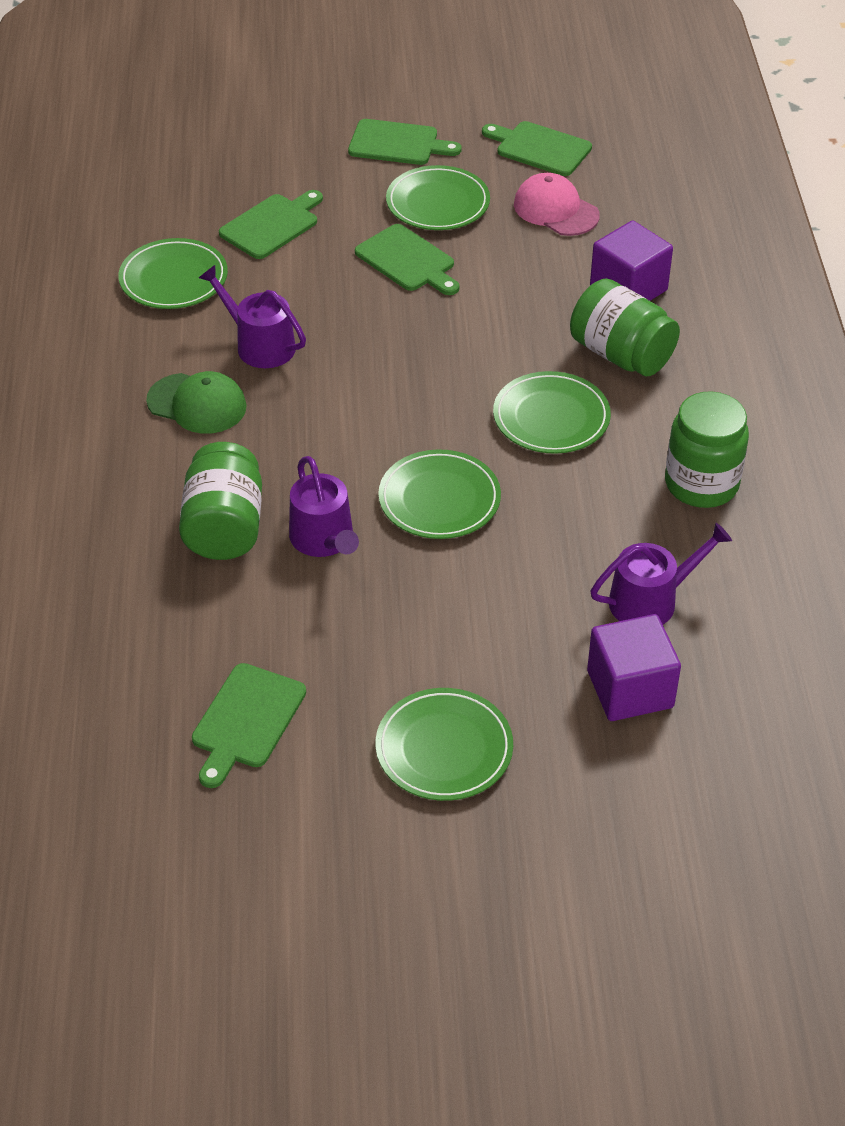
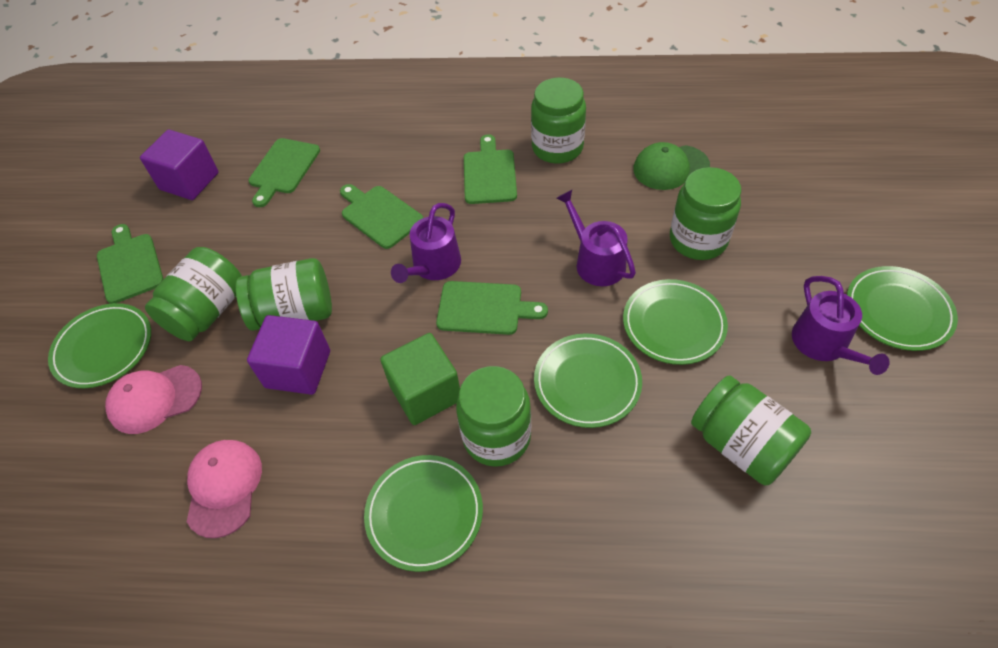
green cube: 0 -> 1
green jar: 3 -> 6
pink cap: 1 -> 2

